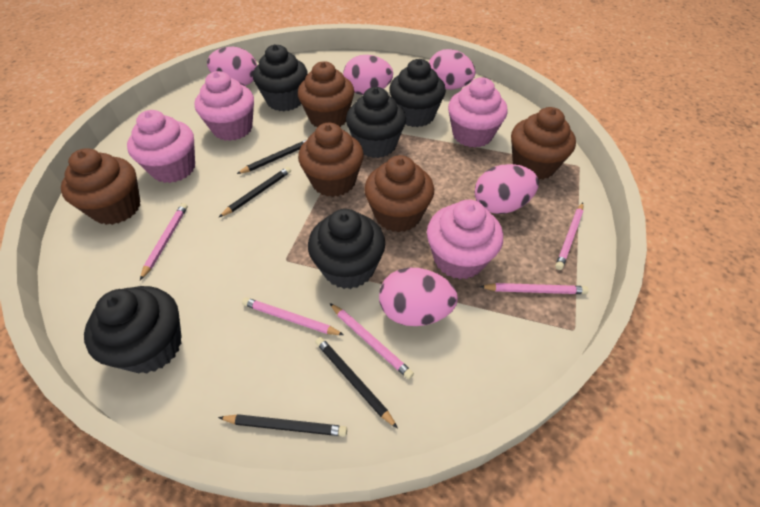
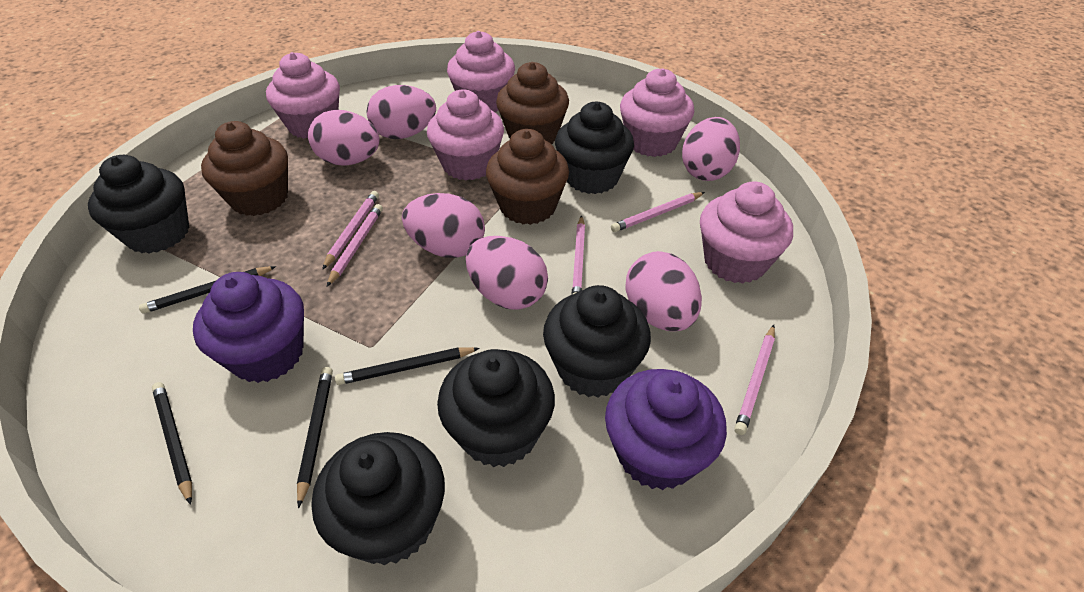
brown cupcake: 5 -> 3
pink cupcake: 4 -> 5
pink egg: 5 -> 6
purple cupcake: 0 -> 2

